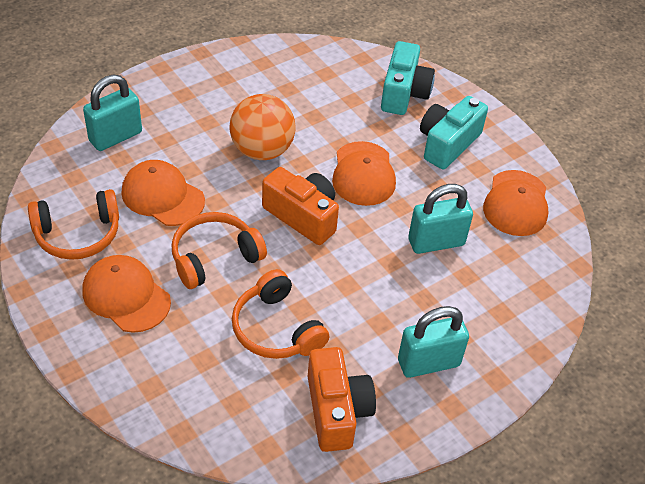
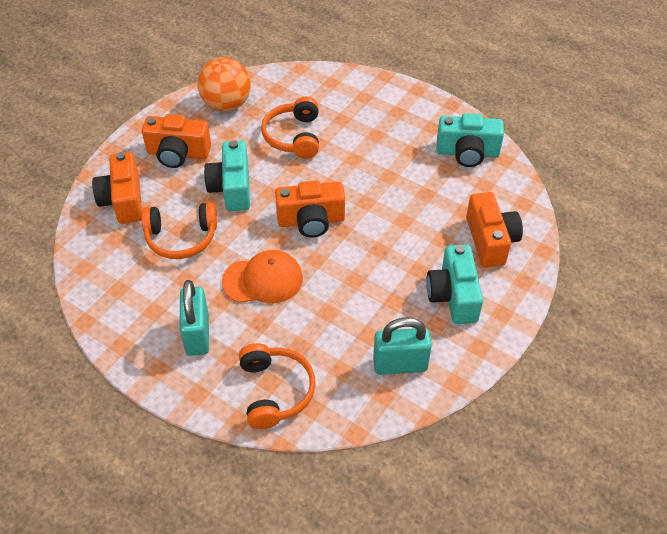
orange camera: 2 -> 4
orange cap: 4 -> 1
turquoise camera: 2 -> 3
turquoise padlock: 3 -> 2

